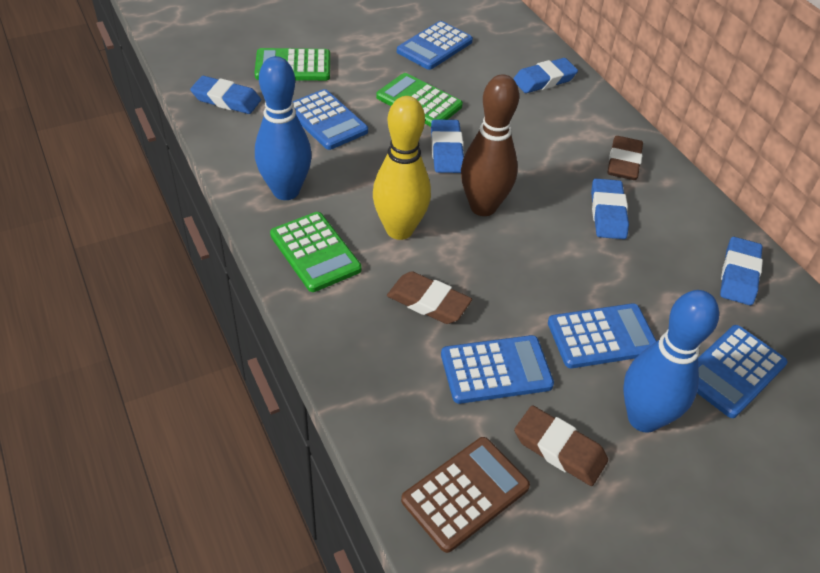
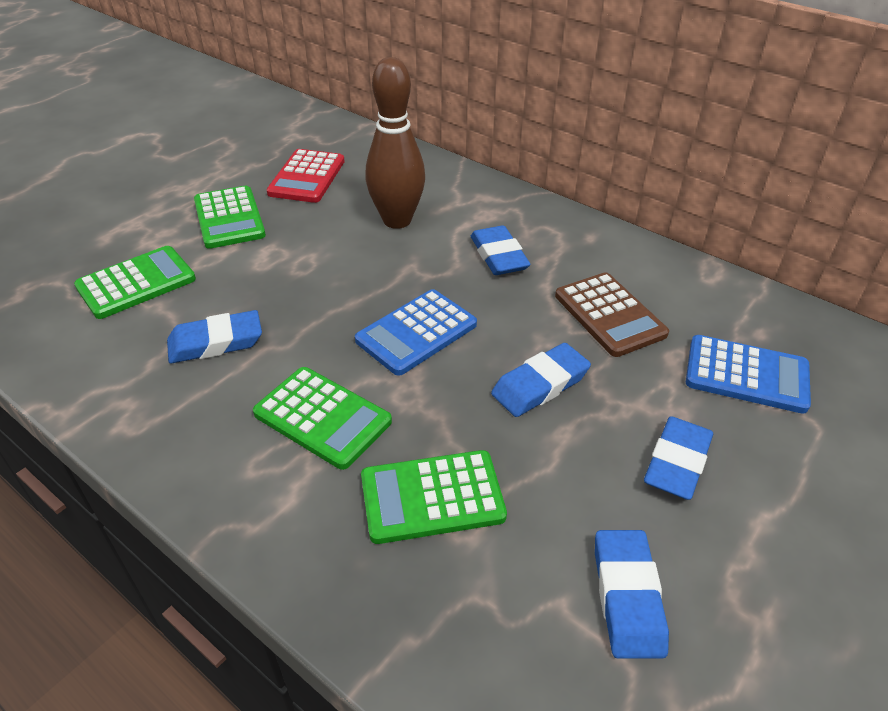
blue bowling pin: 2 -> 0
blue calculator: 5 -> 2
brown eraser: 3 -> 0
green calculator: 3 -> 4
red calculator: 0 -> 1
yellow bowling pin: 1 -> 0

